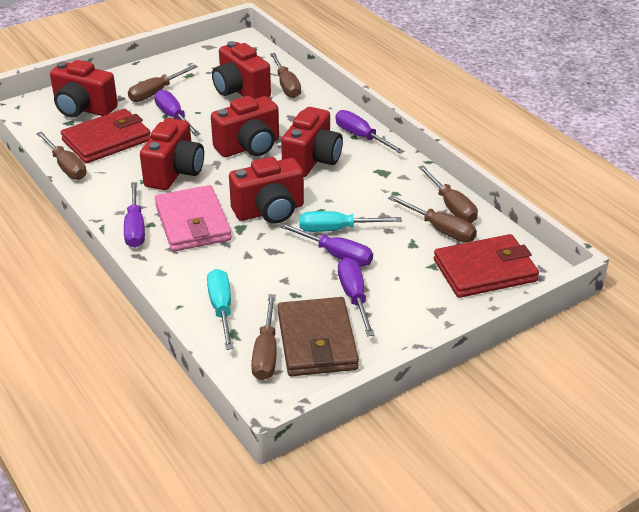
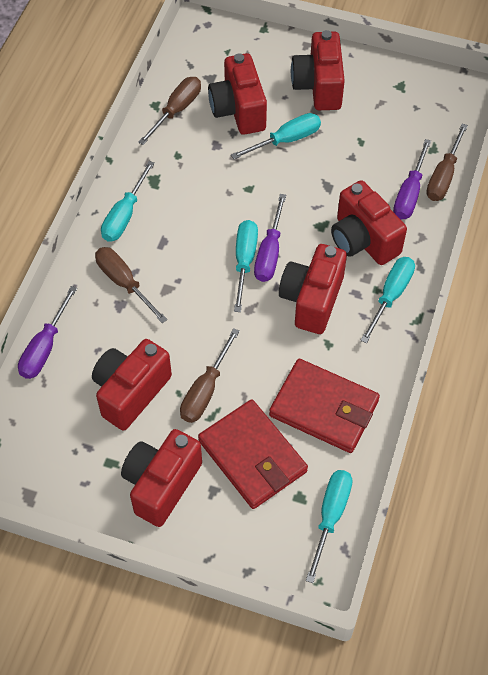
brown screwdriver: 6 -> 4
brown wallet: 1 -> 0
pink wallet: 1 -> 0
purple screwdriver: 5 -> 3
turquoise screwdriver: 2 -> 5

